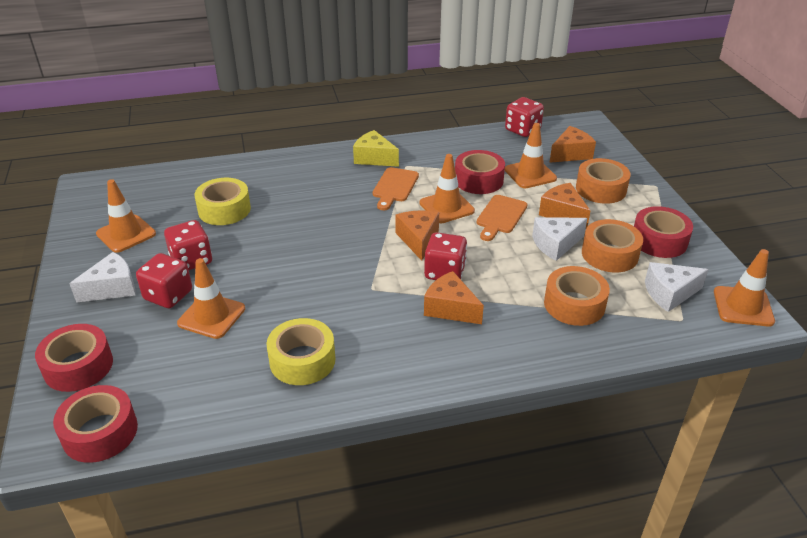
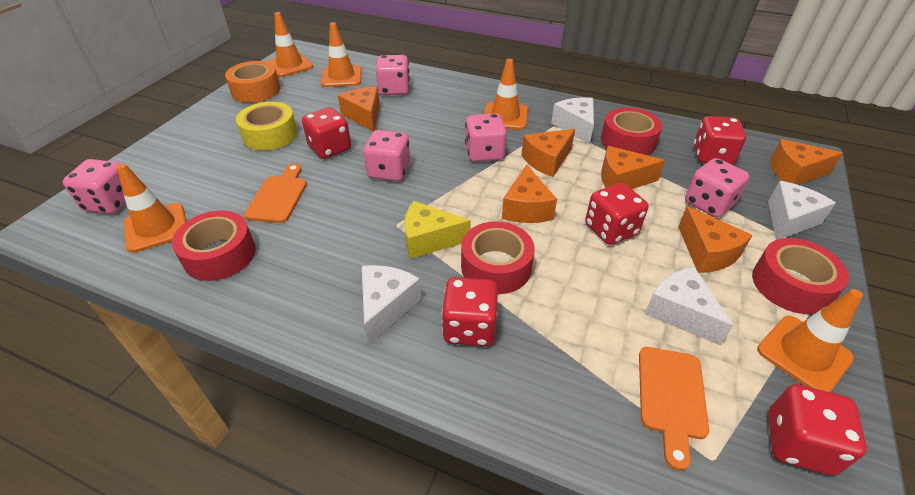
orange cheese: 4 -> 6
orange tape: 3 -> 1
pink dice: 0 -> 5
red dice: 4 -> 5
white cheese: 3 -> 4
yellow tape: 2 -> 1

